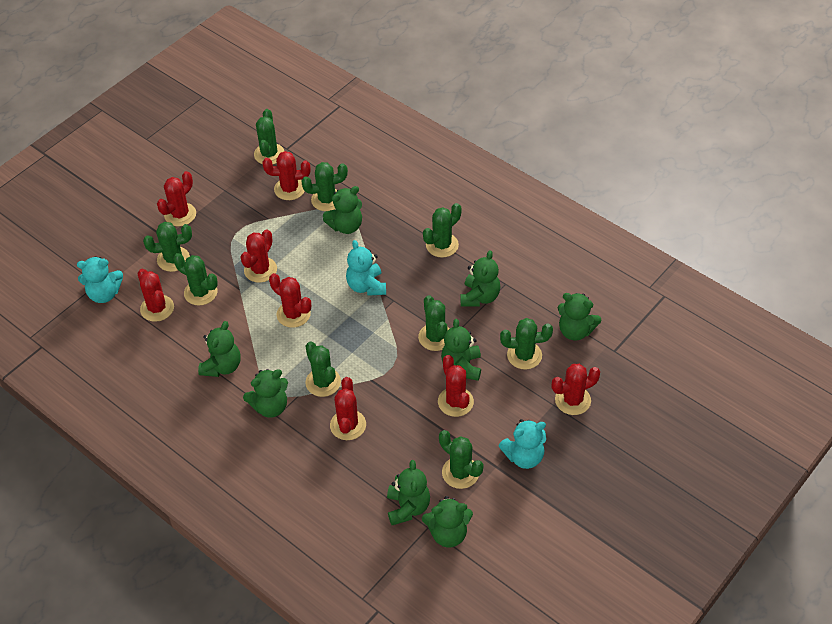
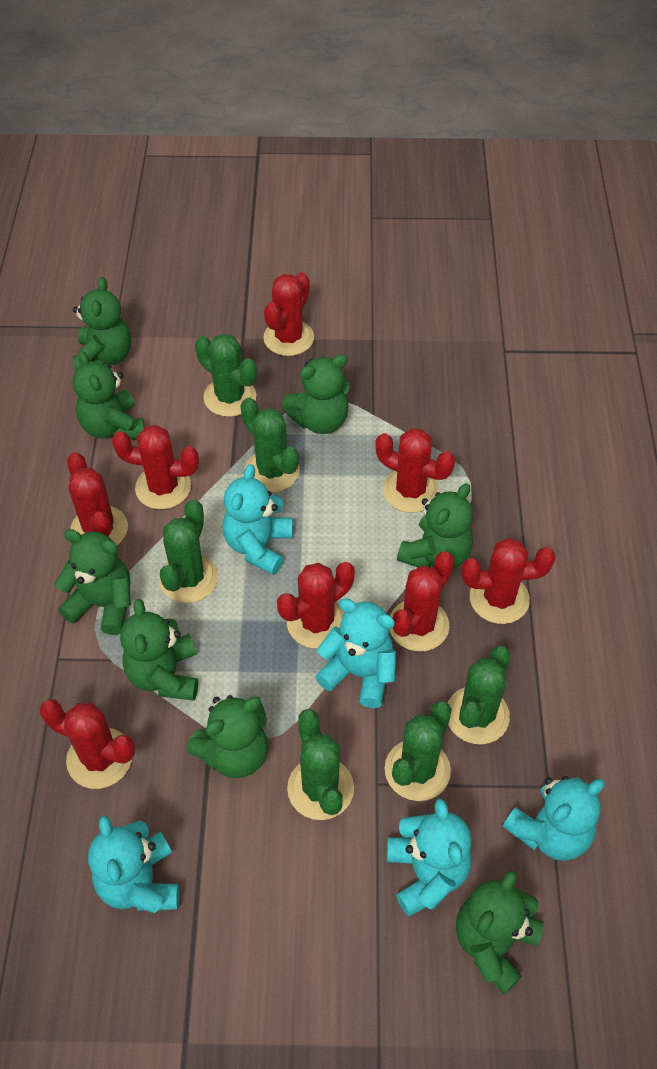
green cactus: 9 -> 6
turquoise teddy bear: 3 -> 5

